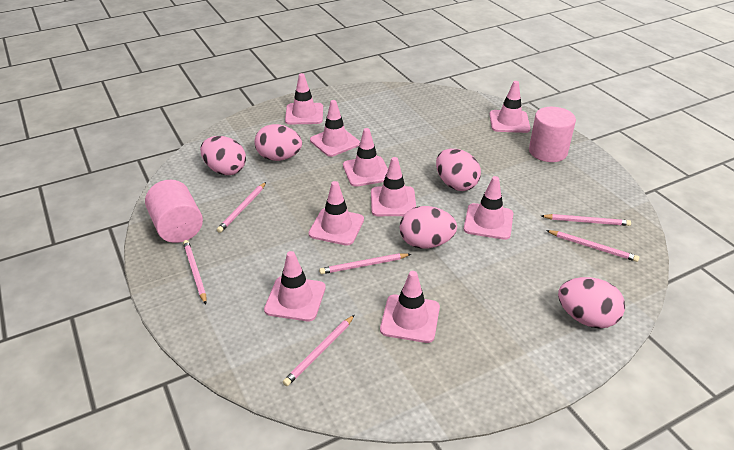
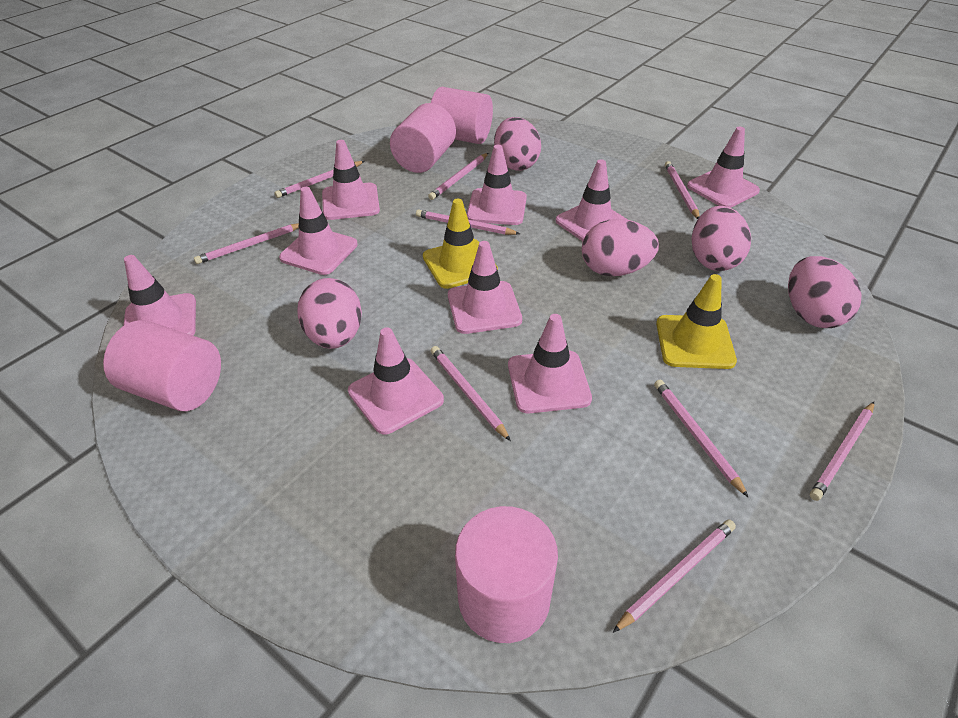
pink cylinder: 2 -> 4
pink pencil: 6 -> 9
yellow traffic cone: 0 -> 2

